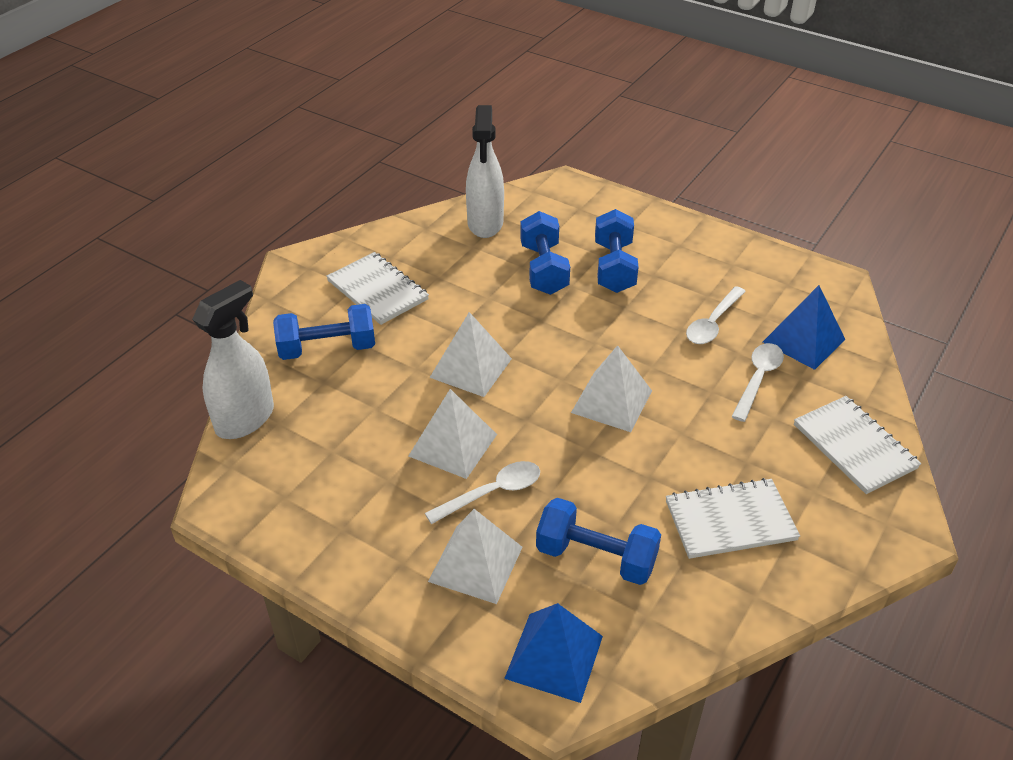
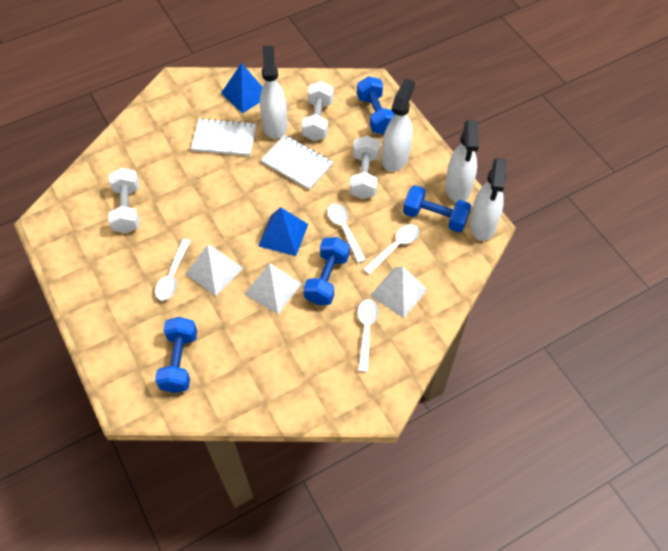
white dumbbell: 0 -> 3
white notebook: 3 -> 2
white pyramid: 4 -> 3
white spoon: 3 -> 4
white spray bottle: 2 -> 4

